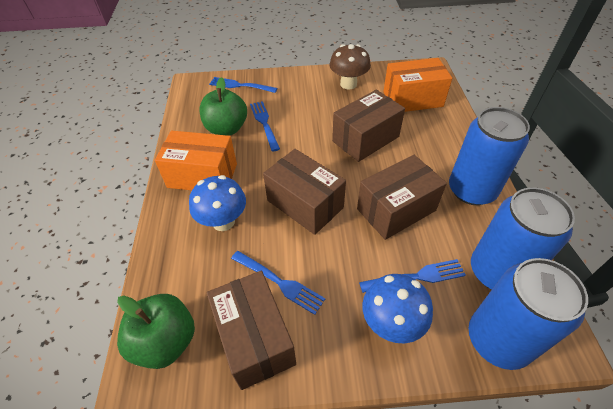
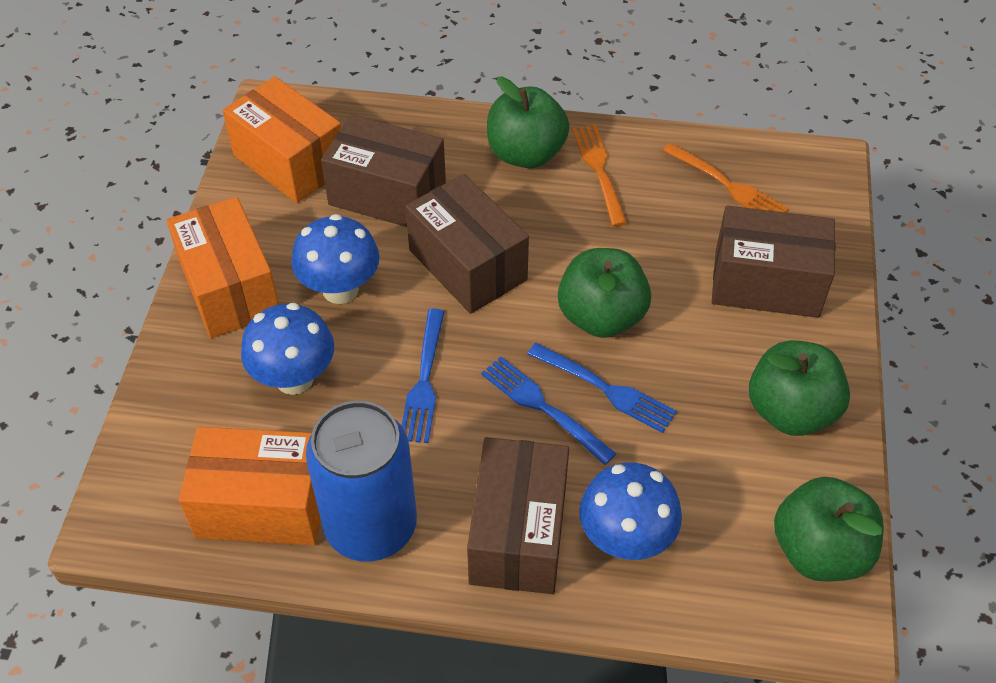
blue can: 3 -> 1
blue fork: 4 -> 3
blue mushroom: 2 -> 3
brown mushroom: 1 -> 0
green apple: 2 -> 4
orange box: 2 -> 3
orange fork: 0 -> 2

